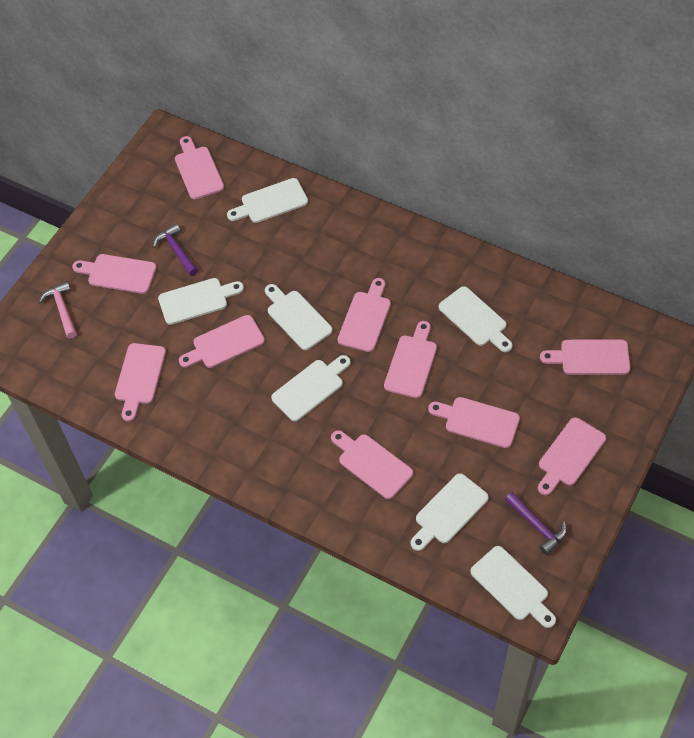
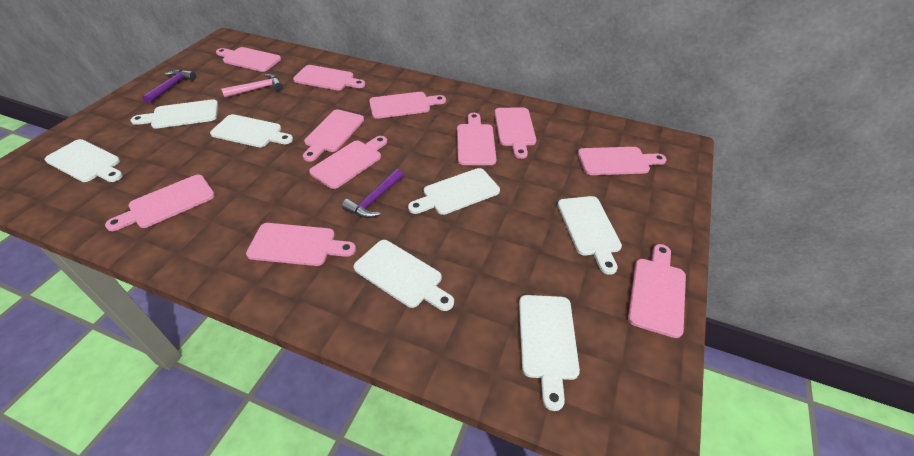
pink cutting board: 10 -> 11

